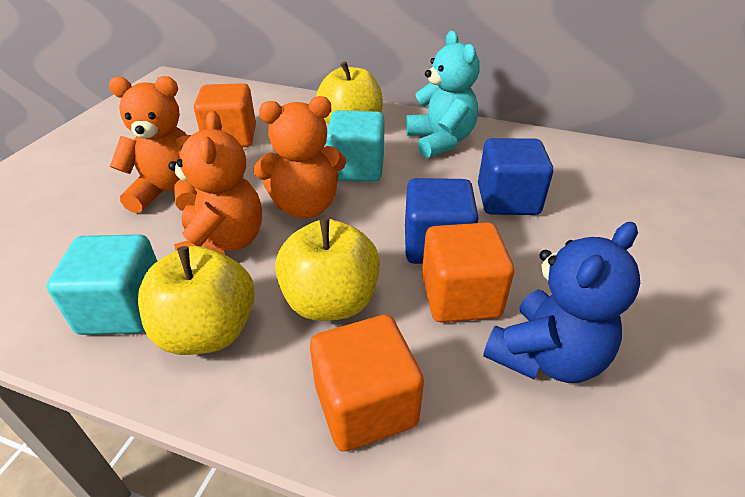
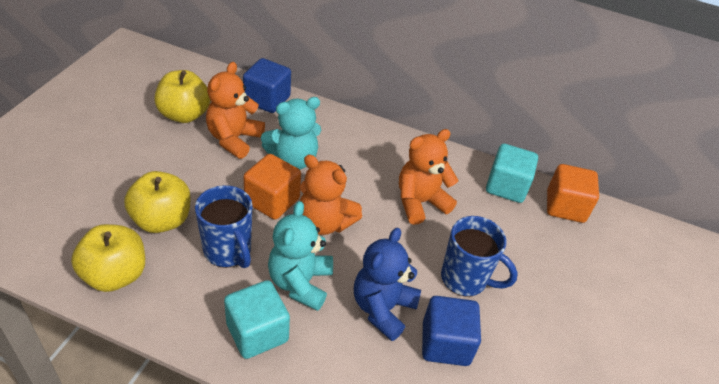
blue mug: 0 -> 2
orange cube: 3 -> 2
turquoise teddy bear: 1 -> 2

